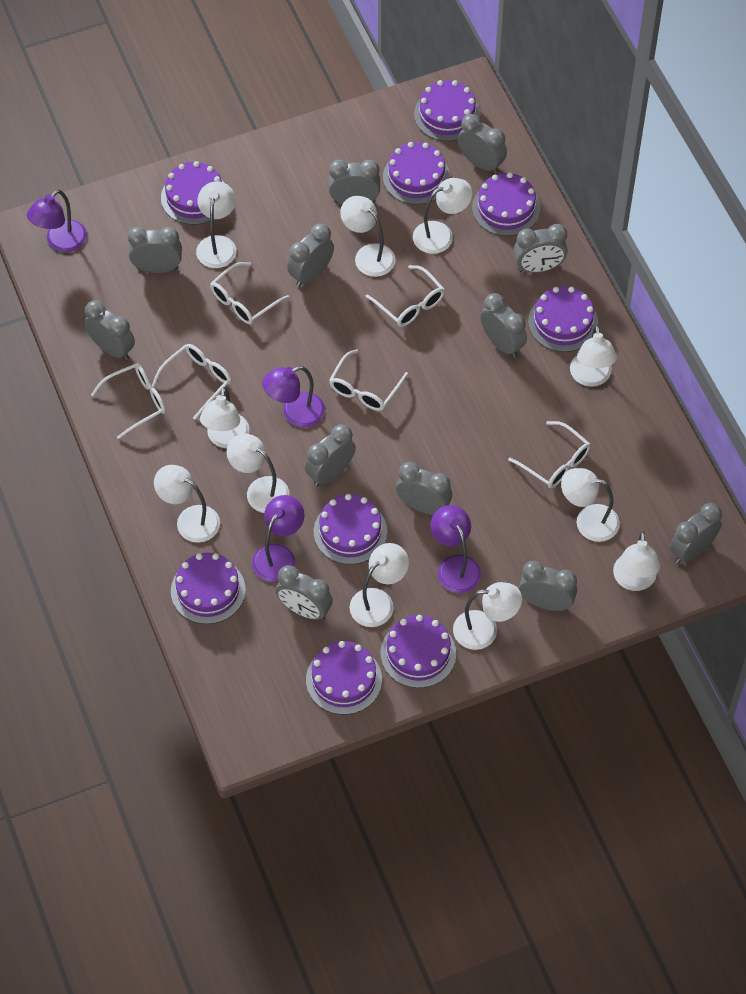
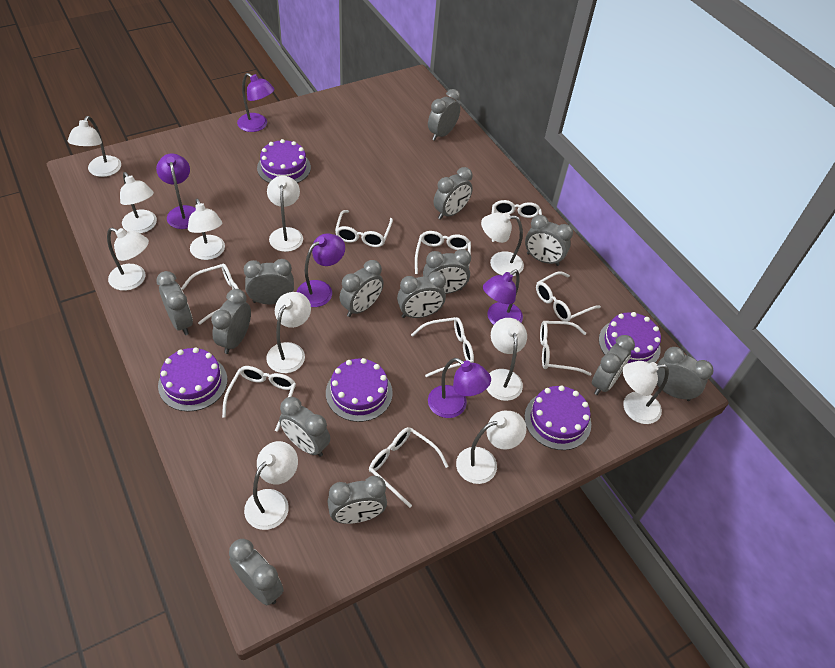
grey clock: 12 -> 14
purple cake: 9 -> 5
purple lamp: 4 -> 5
white glasses: 6 -> 9

